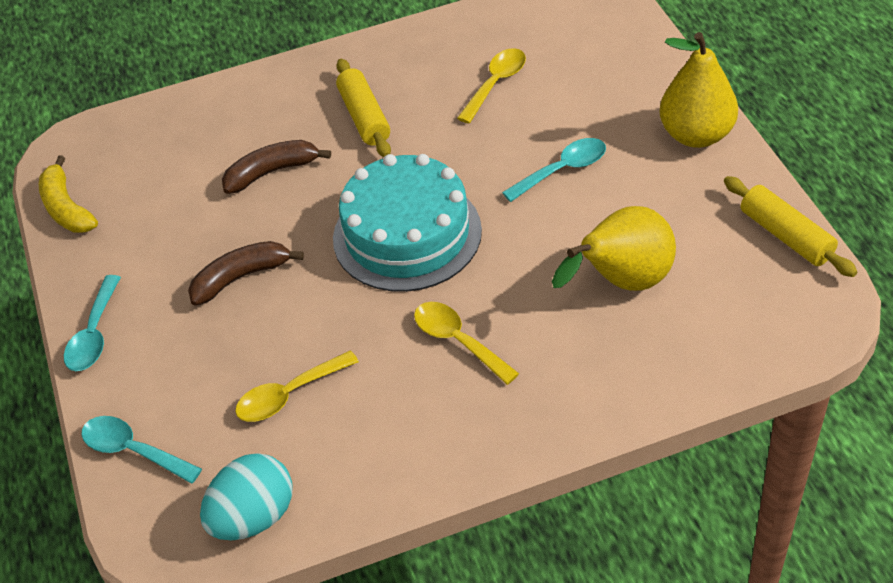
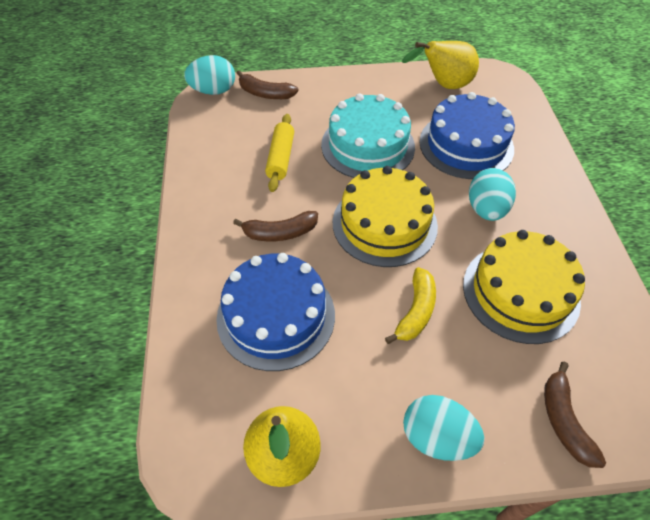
blue cake: 0 -> 2
brown banana: 2 -> 3
turquoise egg: 1 -> 3
turquoise spoon: 3 -> 0
yellow cake: 0 -> 2
yellow rolling pin: 2 -> 1
yellow spoon: 3 -> 0

